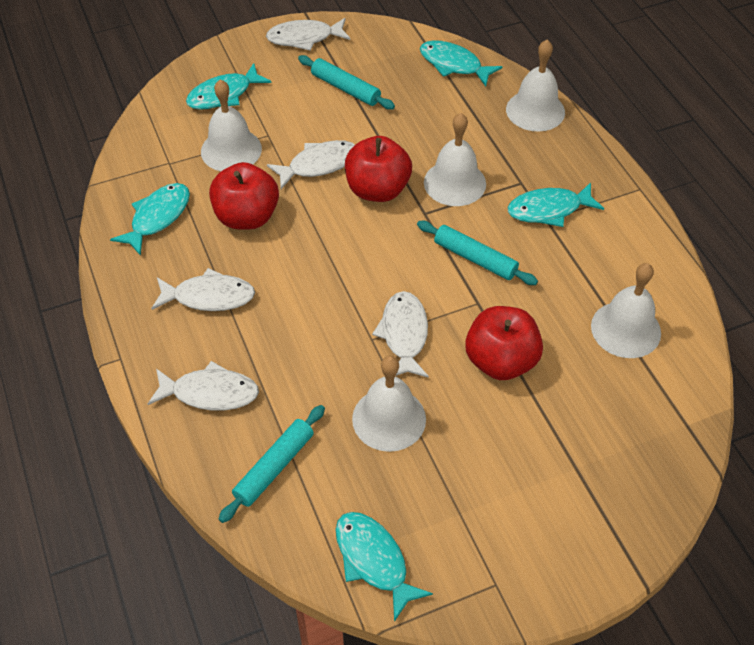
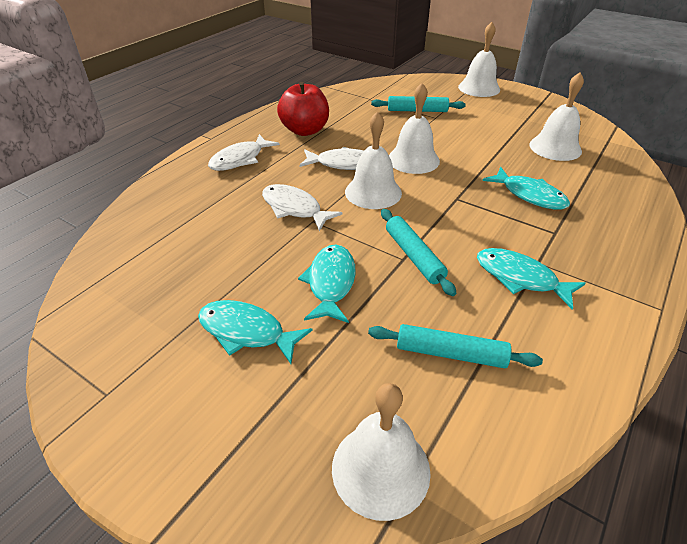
red apple: 3 -> 1
turquoise fish: 5 -> 4
white fish: 5 -> 3

